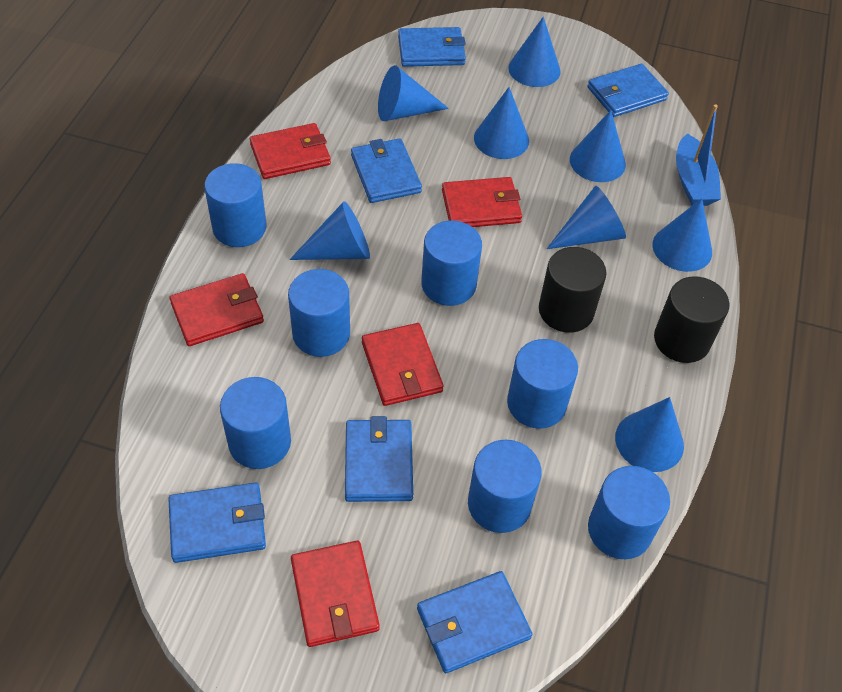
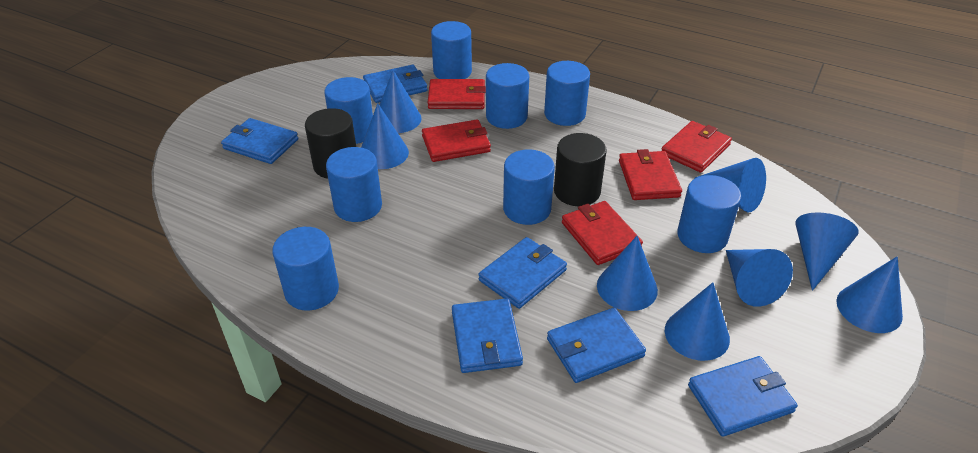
blue boat: 1 -> 0
blue cylinder: 7 -> 8

